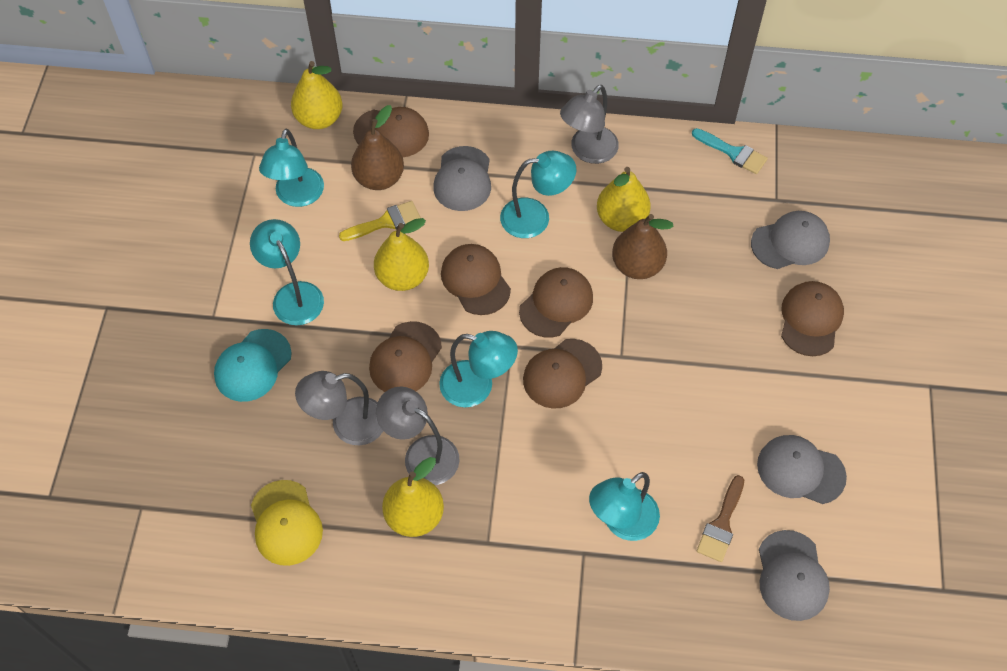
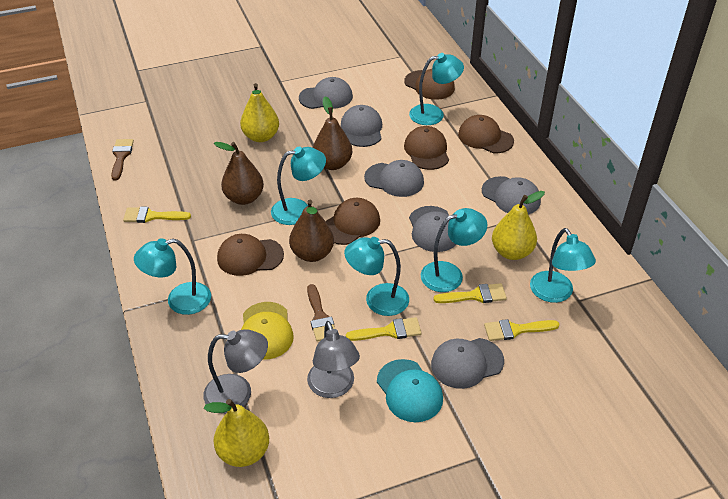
brown brush: 1 -> 2
brown cap: 6 -> 5
brown pear: 2 -> 3
grey cap: 4 -> 6
grey lamp: 3 -> 2
turquoise brush: 1 -> 0
turquoise lamp: 5 -> 6
yellow brush: 1 -> 4
yellow pear: 4 -> 3

